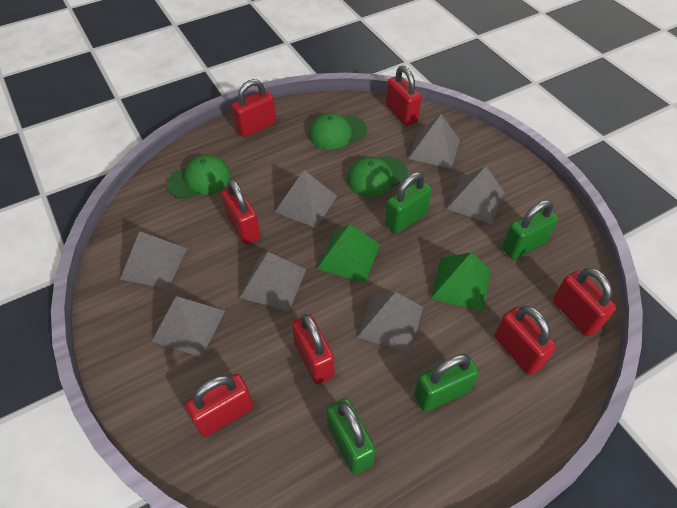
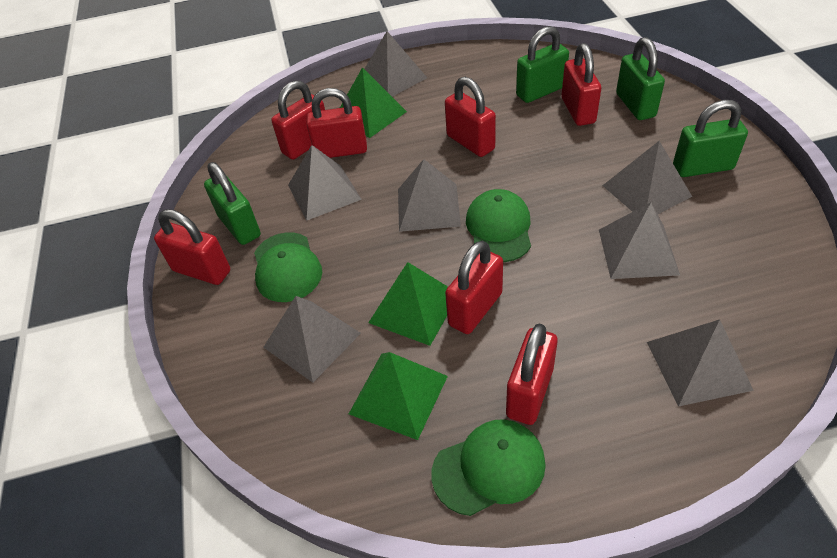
green pyramid: 2 -> 3

